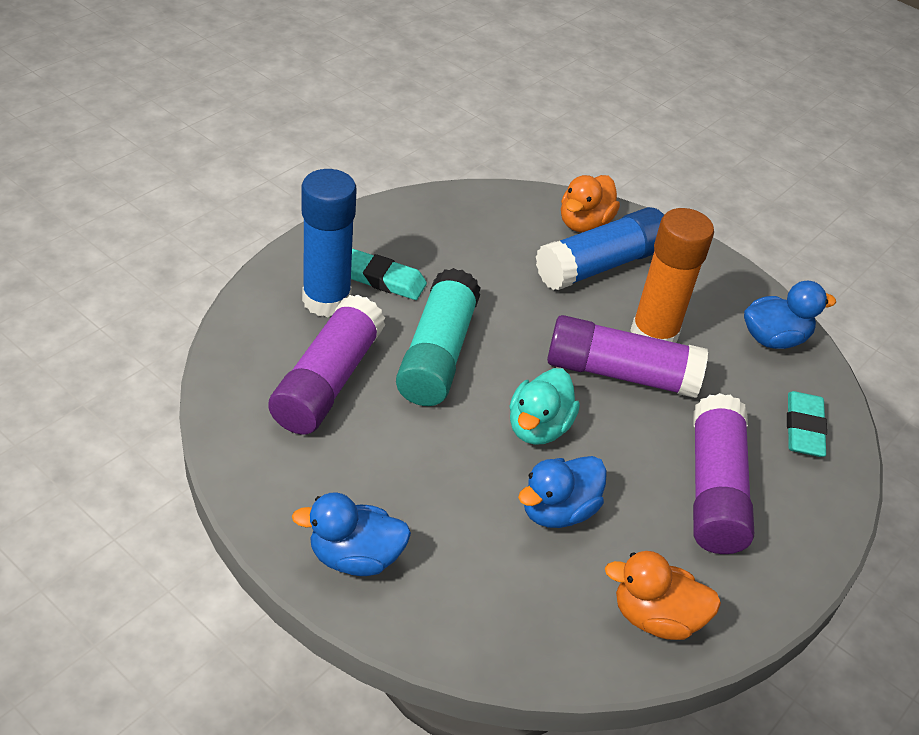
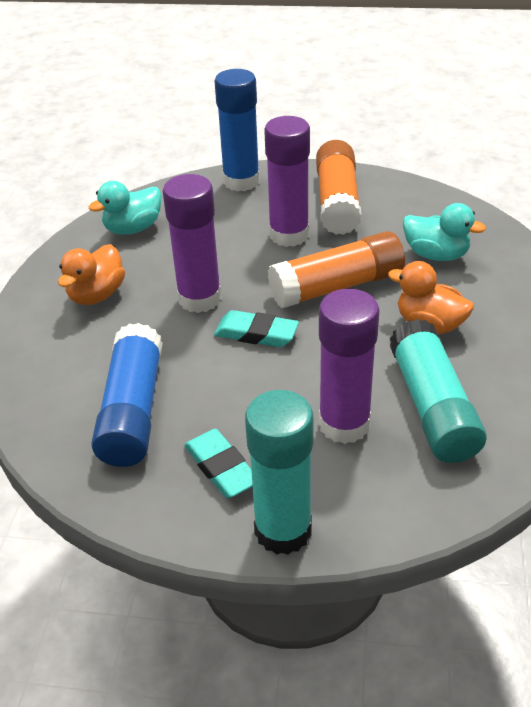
blue duck: 3 -> 0
orange glue stick: 1 -> 2
turquoise duck: 1 -> 2
turquoise glue stick: 1 -> 2

